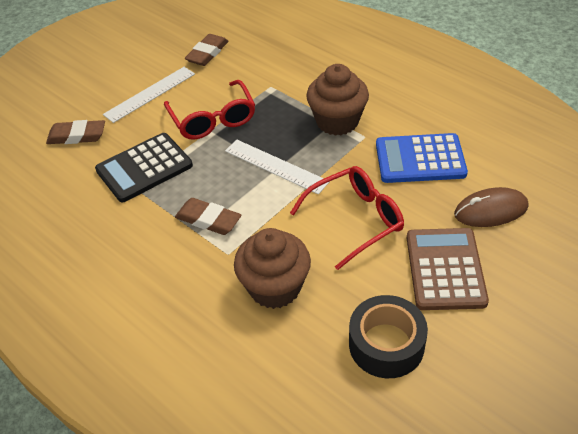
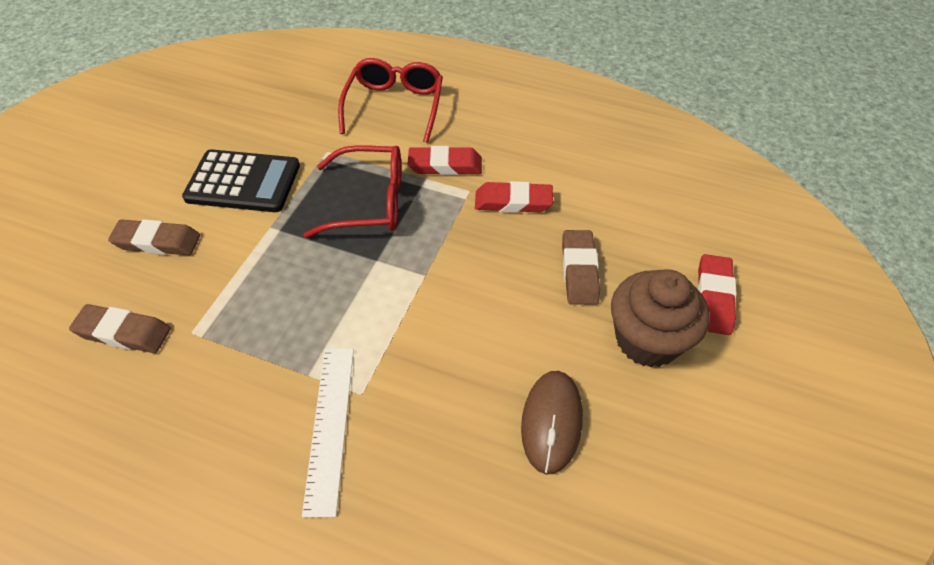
black tape: 1 -> 0
blue calculator: 1 -> 0
brown calculator: 1 -> 0
brown cupcake: 2 -> 1
red eraser: 0 -> 3
white ruler: 2 -> 1

